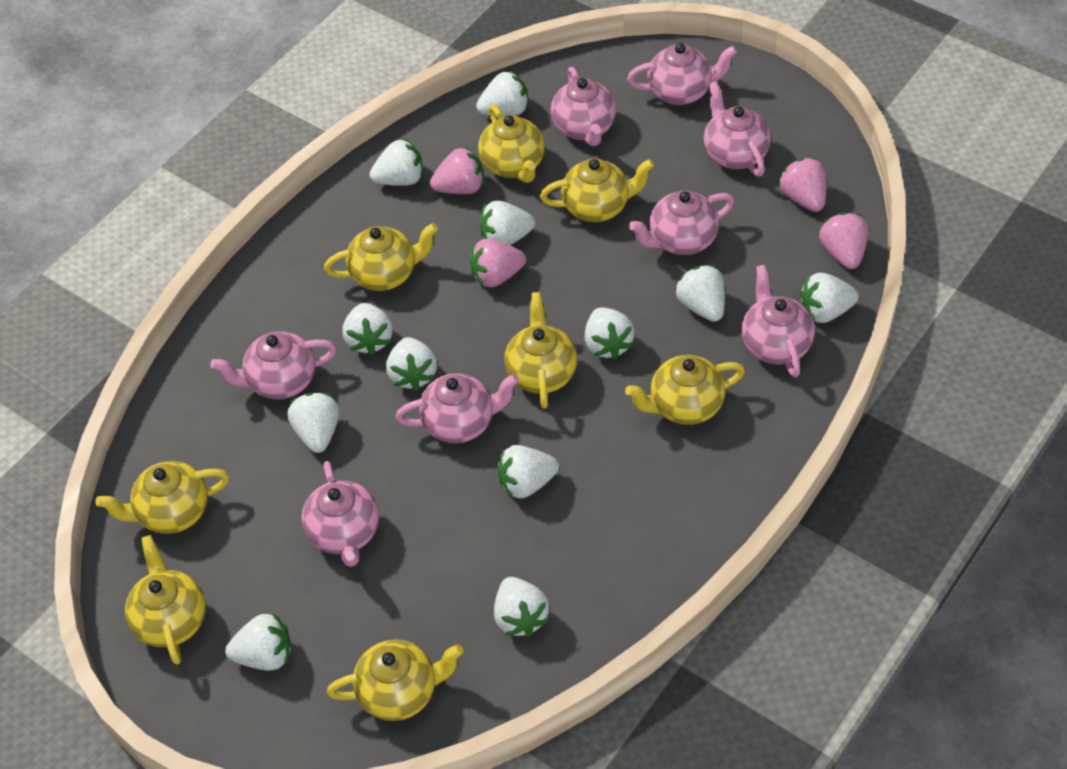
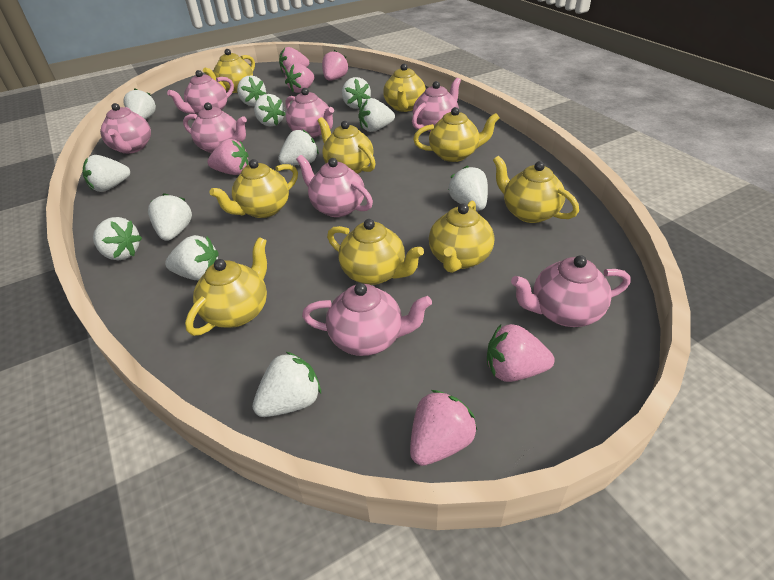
pink strawberry: 4 -> 6
yellow teapot: 8 -> 9

